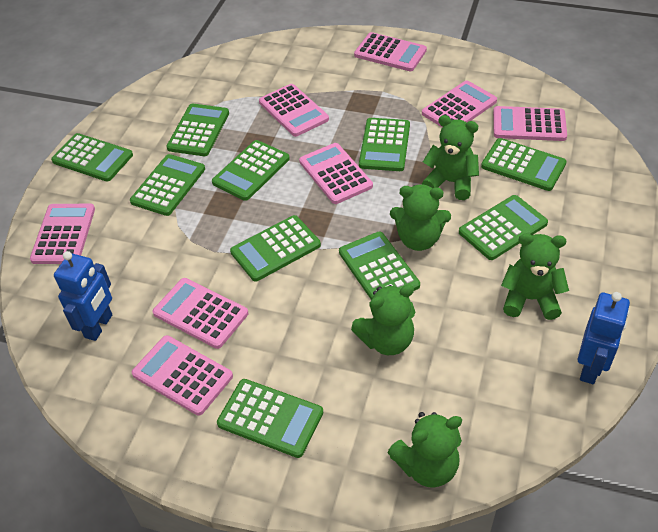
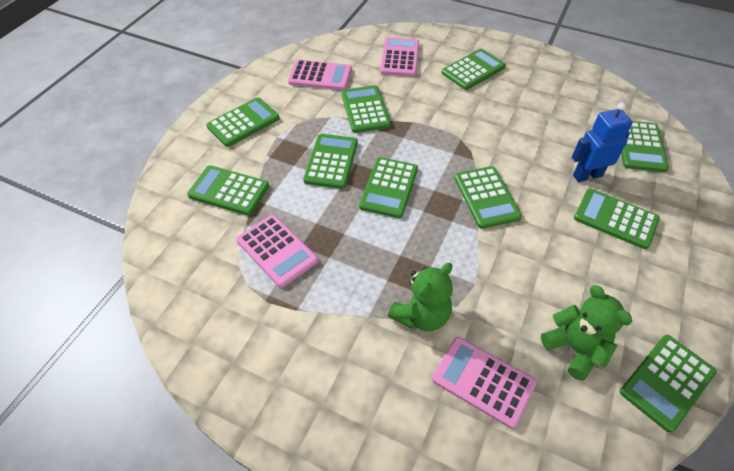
blue robot: 2 -> 1
green teddy bear: 5 -> 2
pink calculator: 8 -> 4

